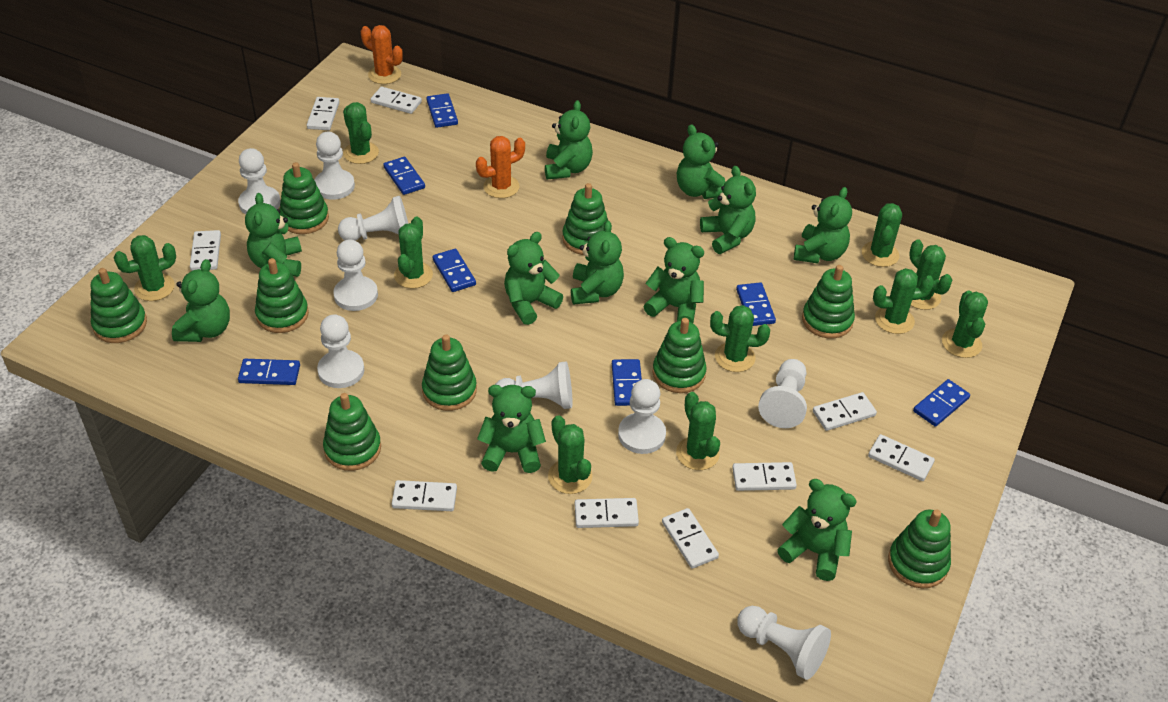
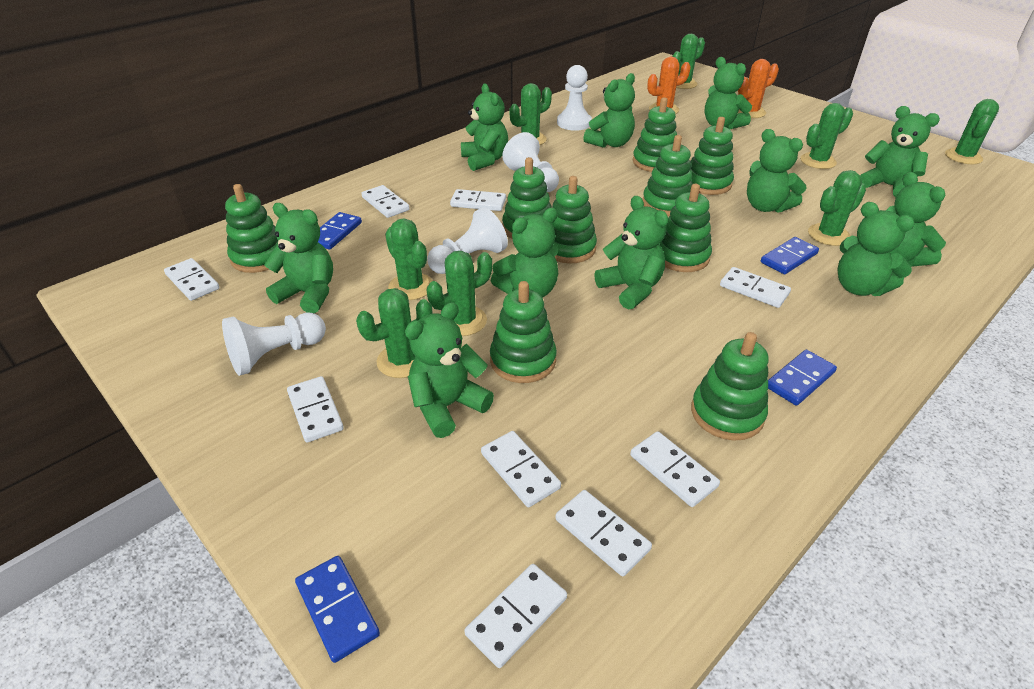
blue domino: 7 -> 4
green cactus: 10 -> 8
white pawn: 9 -> 4

